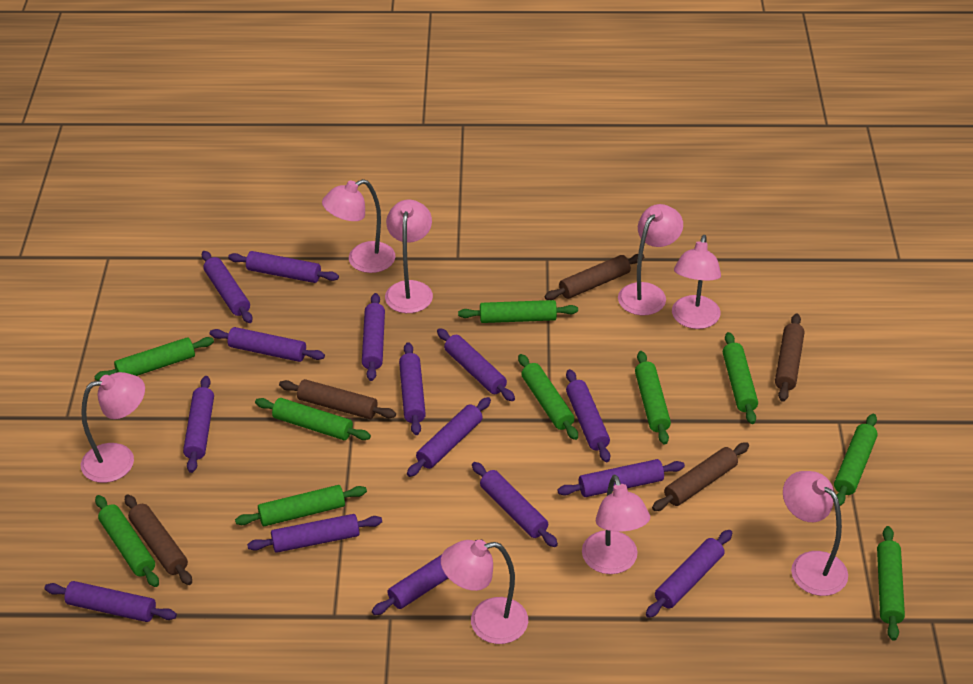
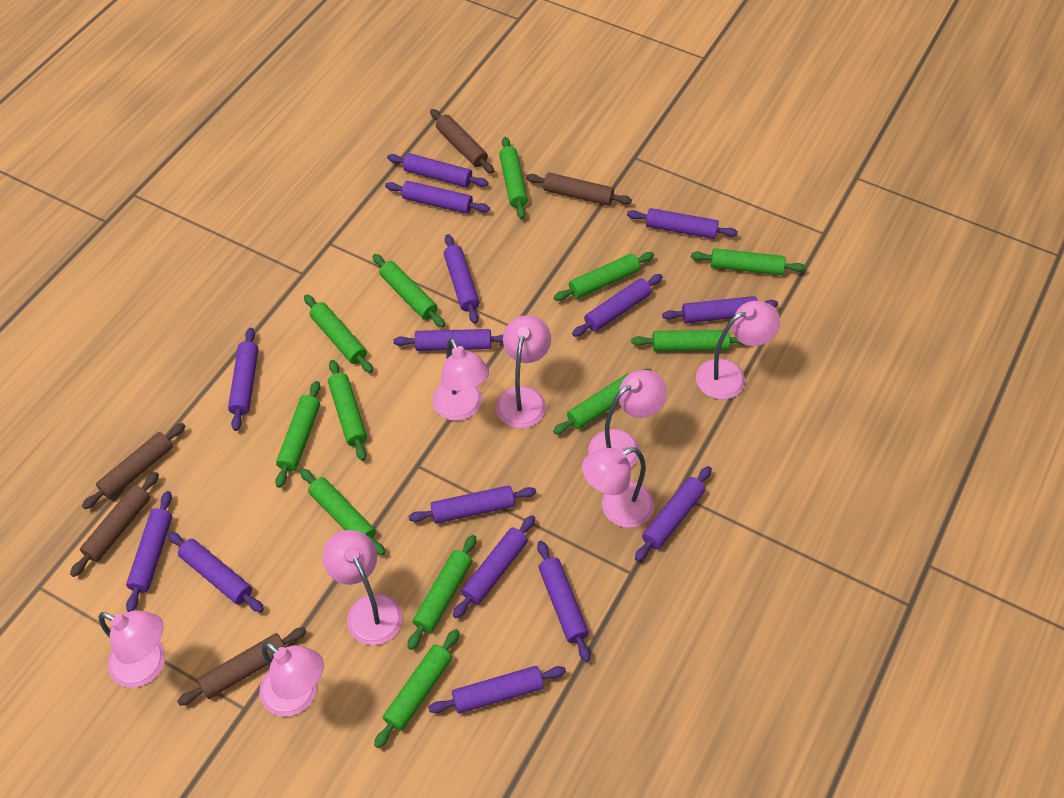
green rolling pin: 10 -> 12

